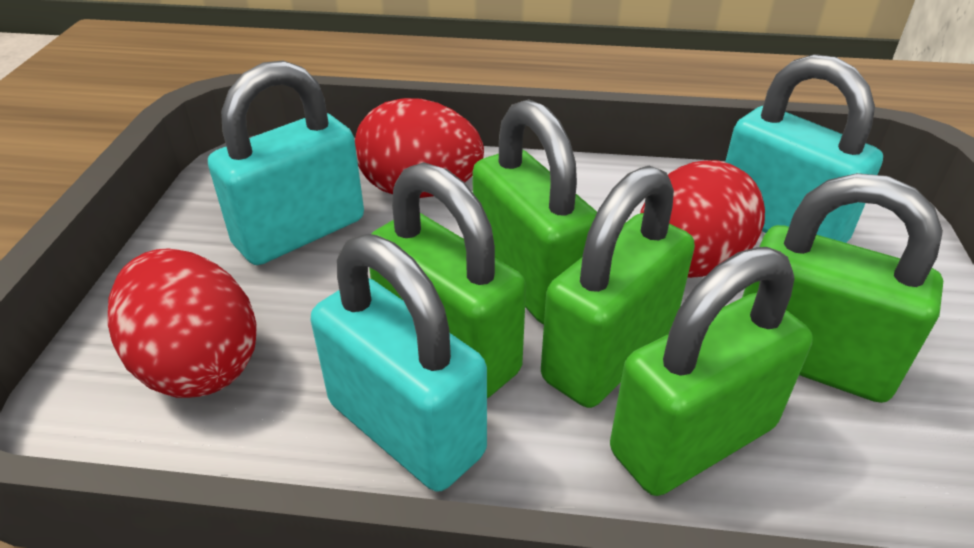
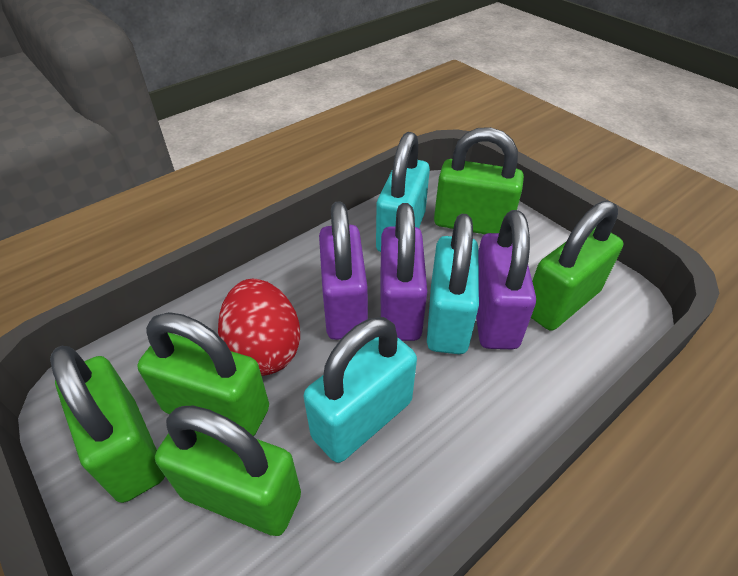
purple padlock: 0 -> 3
red egg: 3 -> 1

